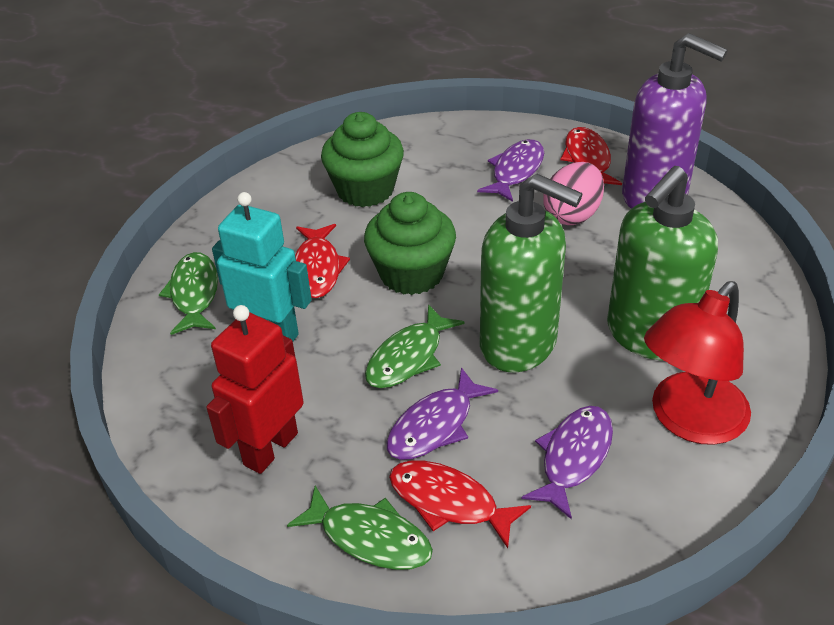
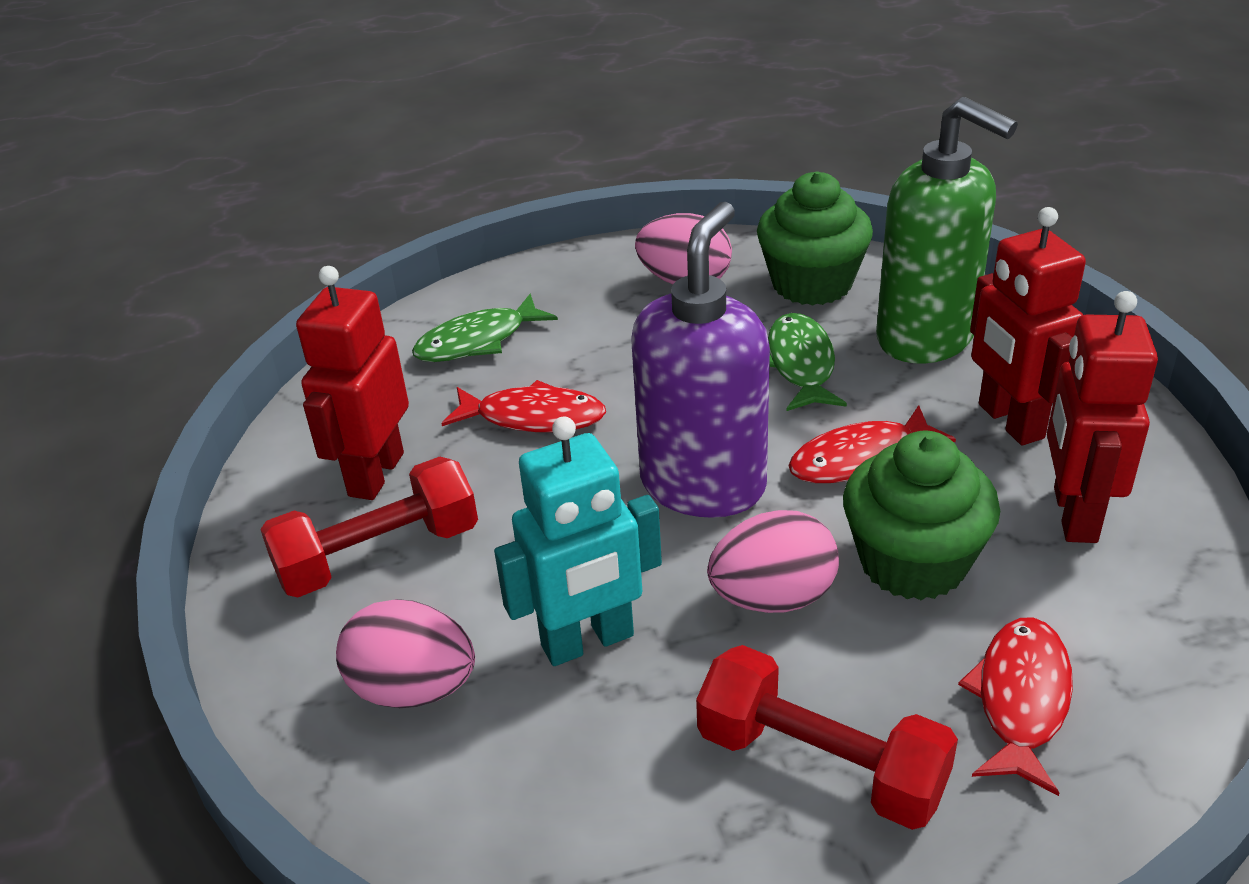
green fish: 3 -> 2
green soap dispenser: 2 -> 1
pink egg: 1 -> 3
purple fish: 3 -> 0
red dumbbell: 0 -> 2
red lamp: 1 -> 0
red robot: 1 -> 3

